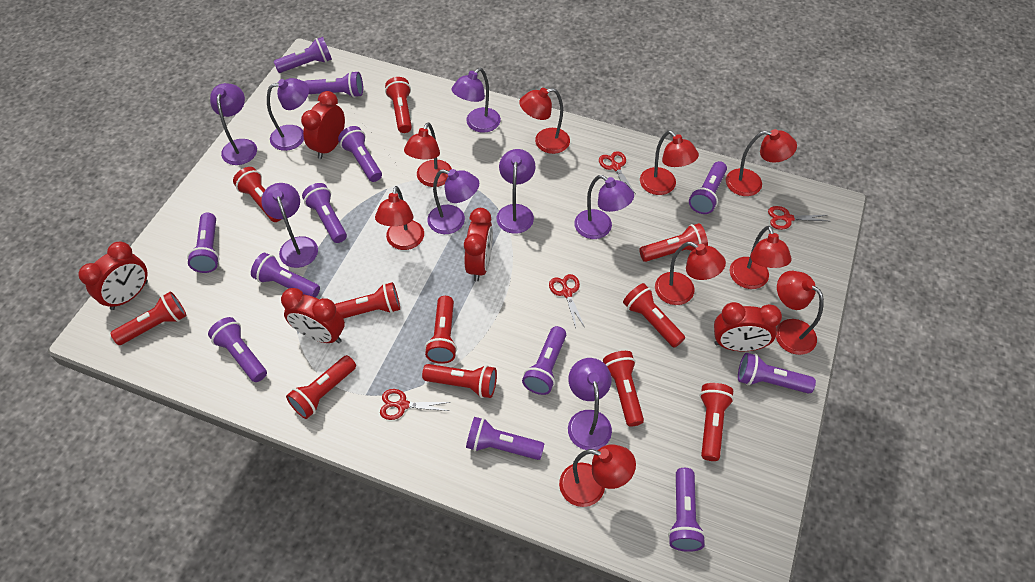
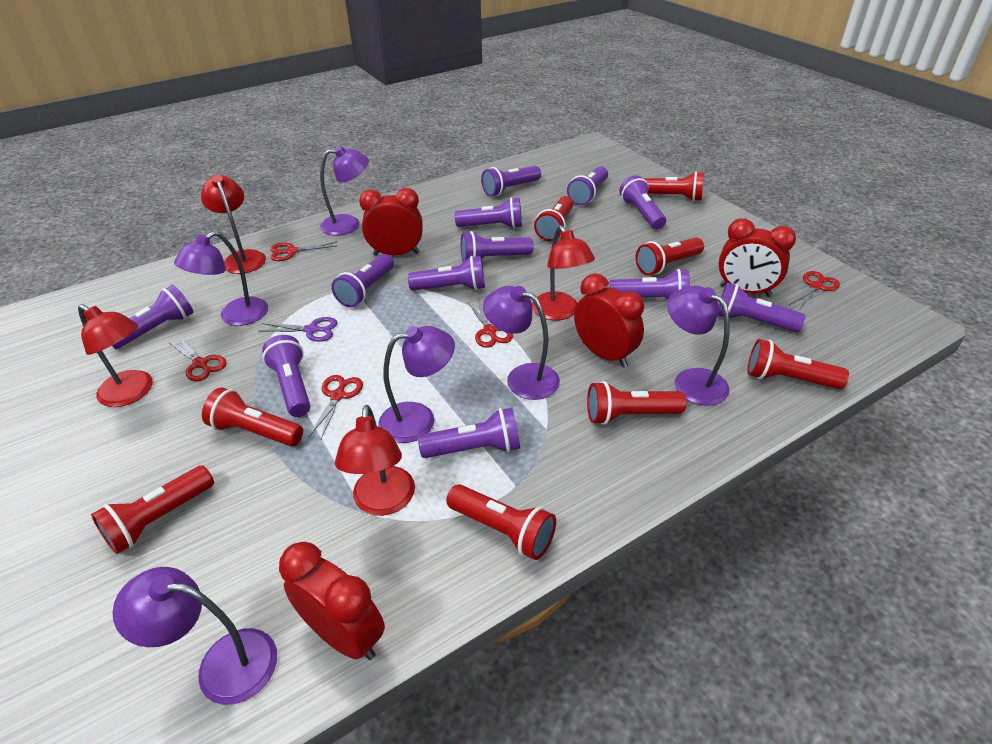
purple lamp: 8 -> 6
purple scissors: 0 -> 1
red clock: 5 -> 4
red flashlight: 11 -> 8
red lamp: 9 -> 4
red scissors: 4 -> 5

